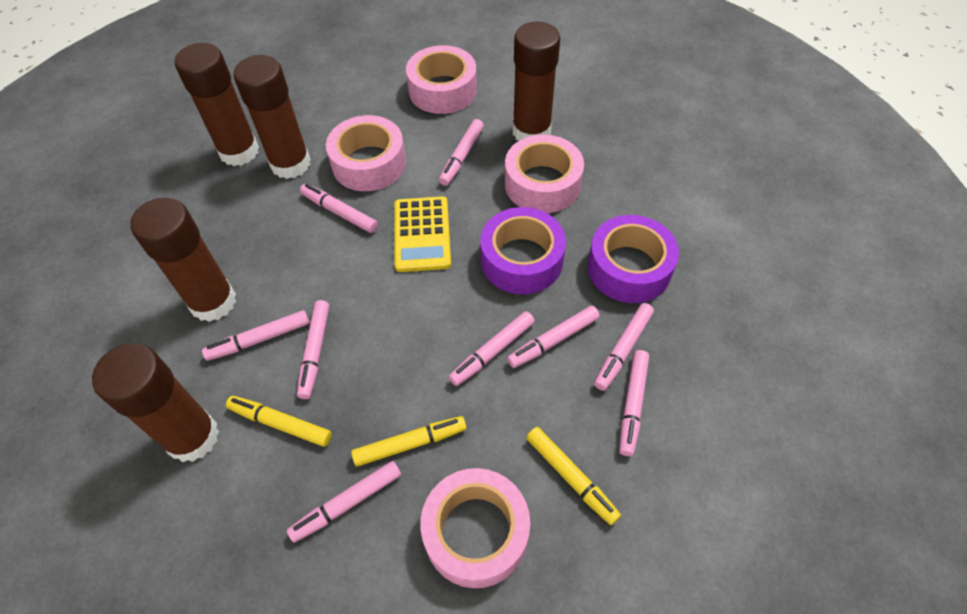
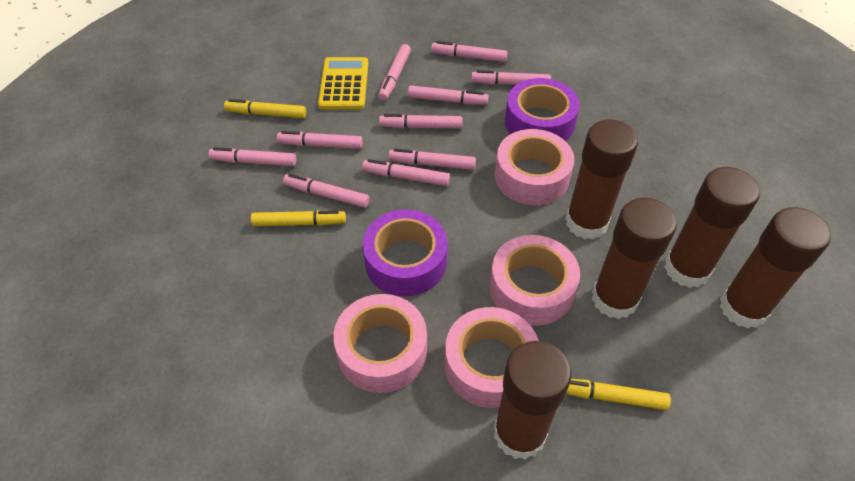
pink marker: 9 -> 10

